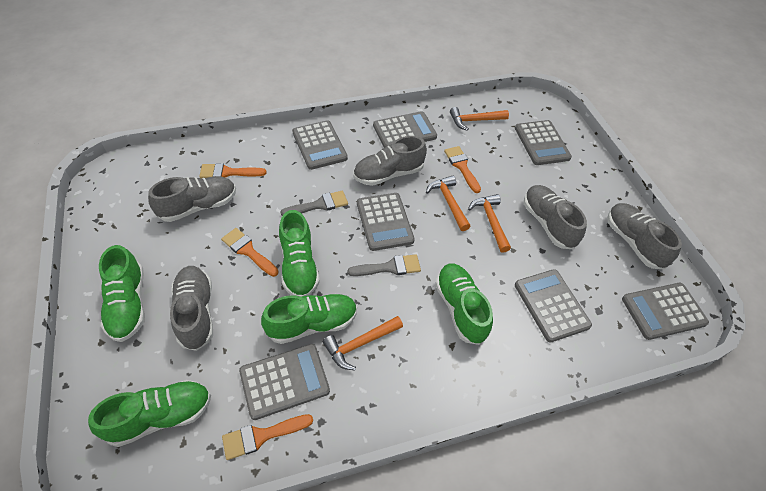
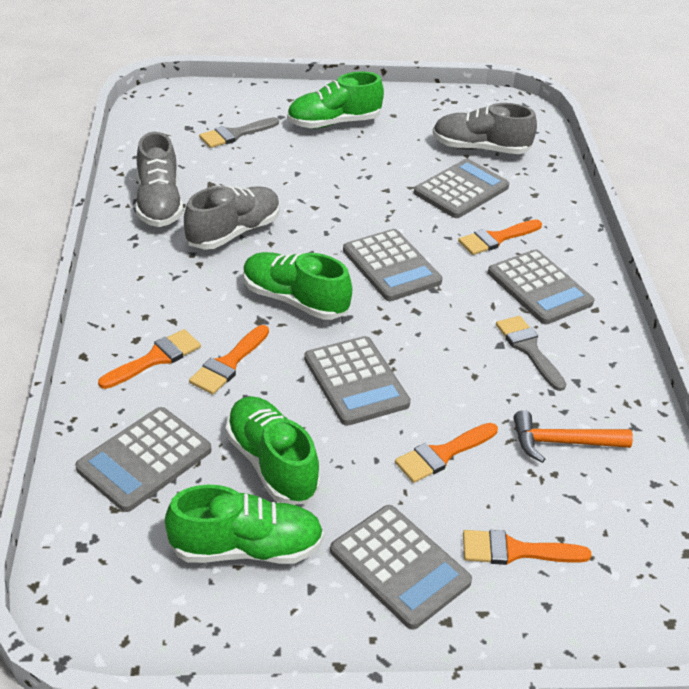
green shoe: 5 -> 4
grey calculator: 7 -> 6
grey shoe: 5 -> 3
orange brush: 4 -> 5
orange hammer: 4 -> 1

